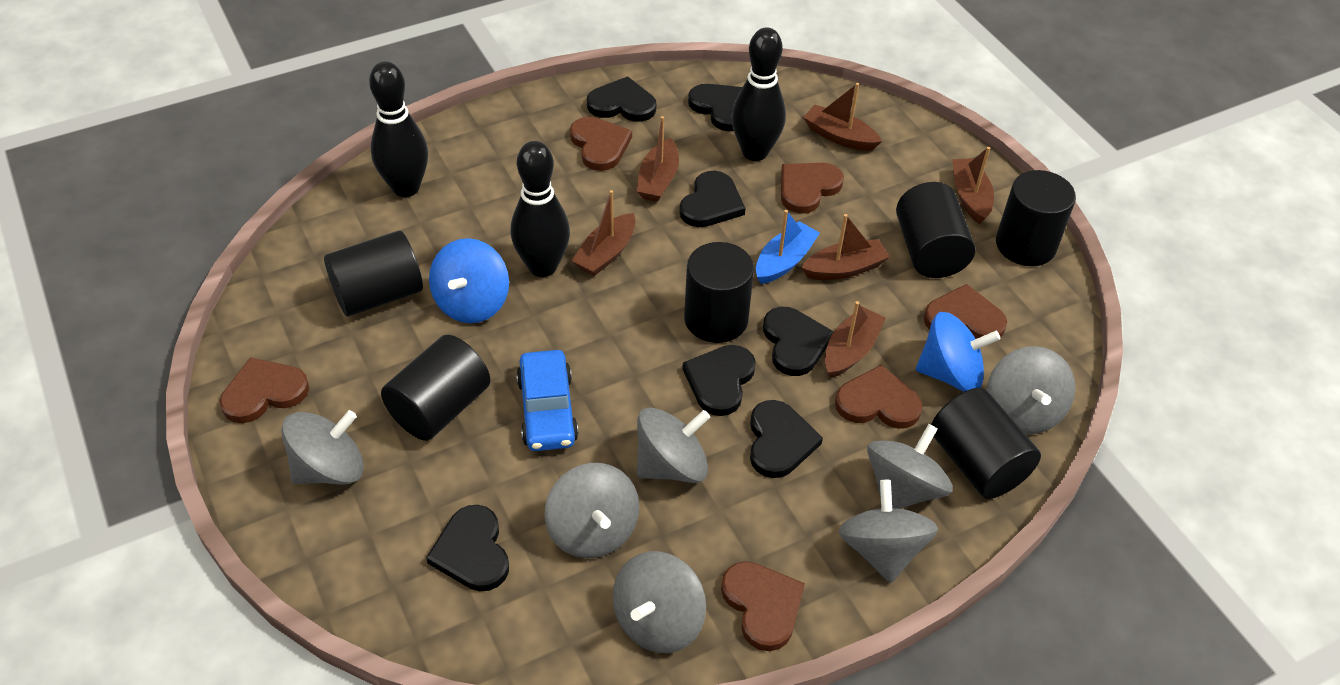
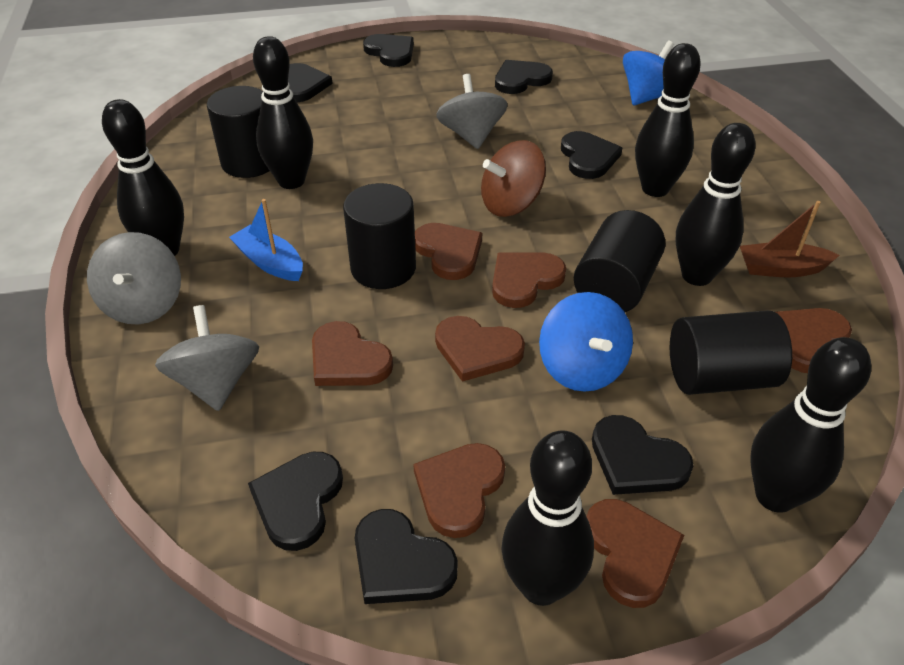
black bowling pin: 3 -> 6
black cylinder: 6 -> 4
blue car: 1 -> 0
brown boat: 6 -> 1
brown heart: 6 -> 7
brown spinning top: 0 -> 1
grey spinning top: 7 -> 3

